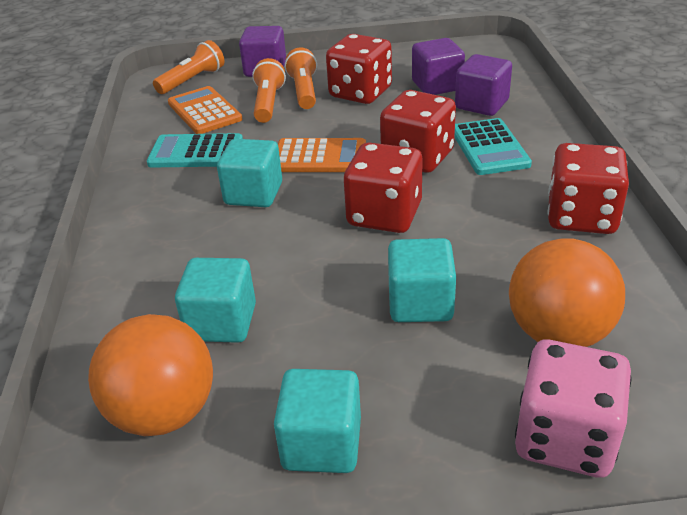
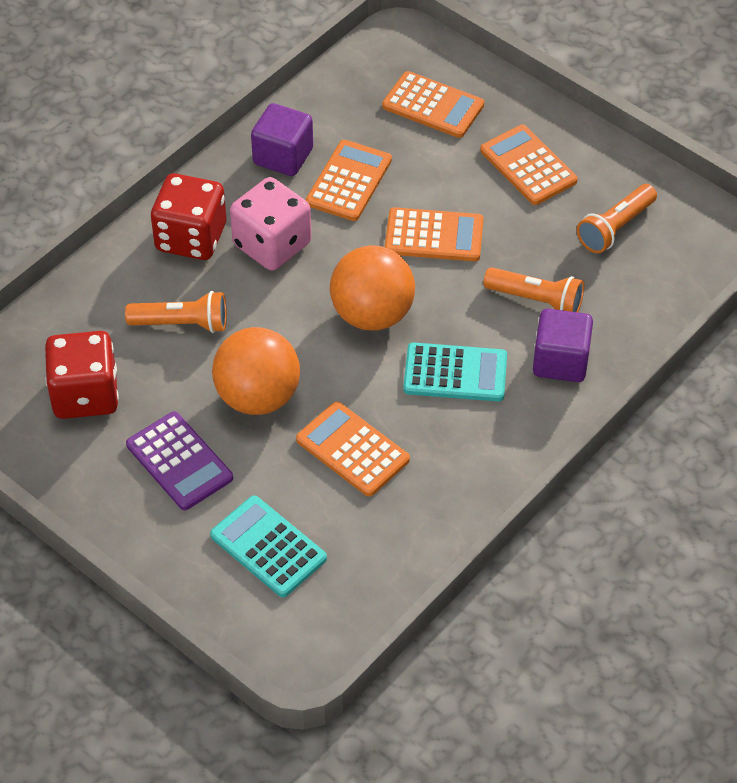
orange calculator: 2 -> 5
purple calculator: 0 -> 1
purple cube: 3 -> 2
red dice: 4 -> 2
turquoise cube: 4 -> 0

